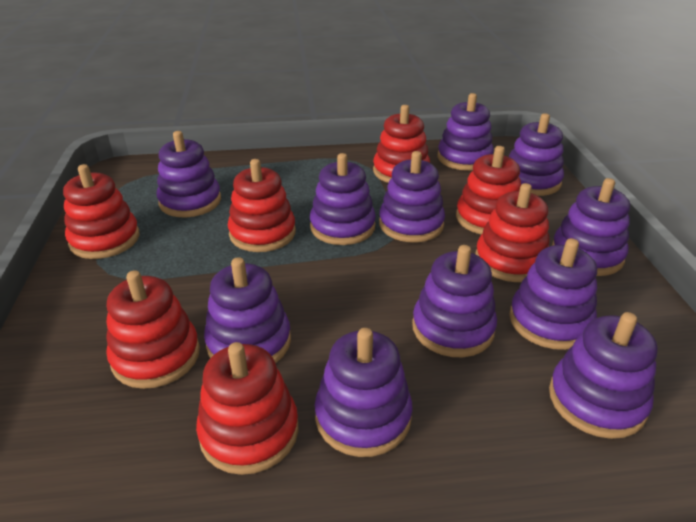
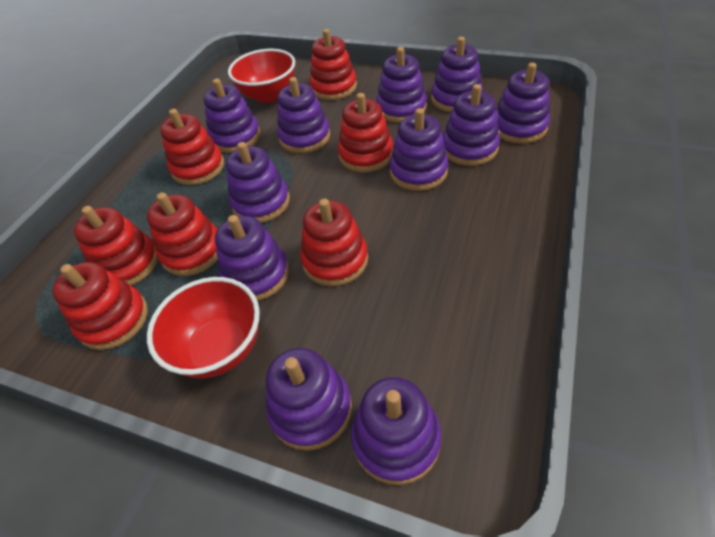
red bowl: 0 -> 2

